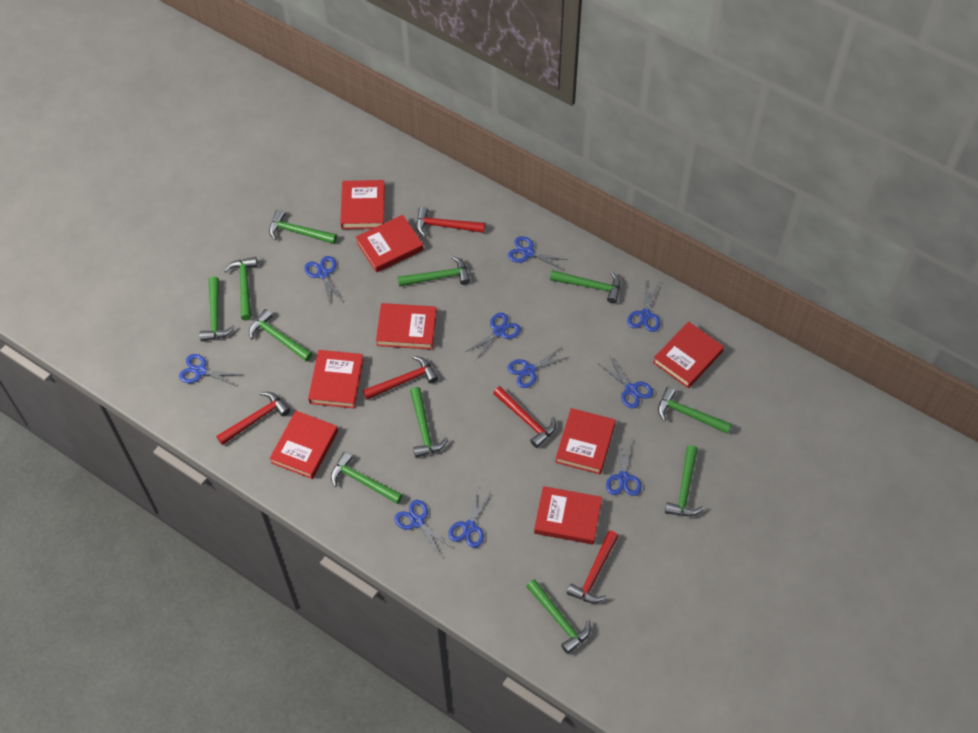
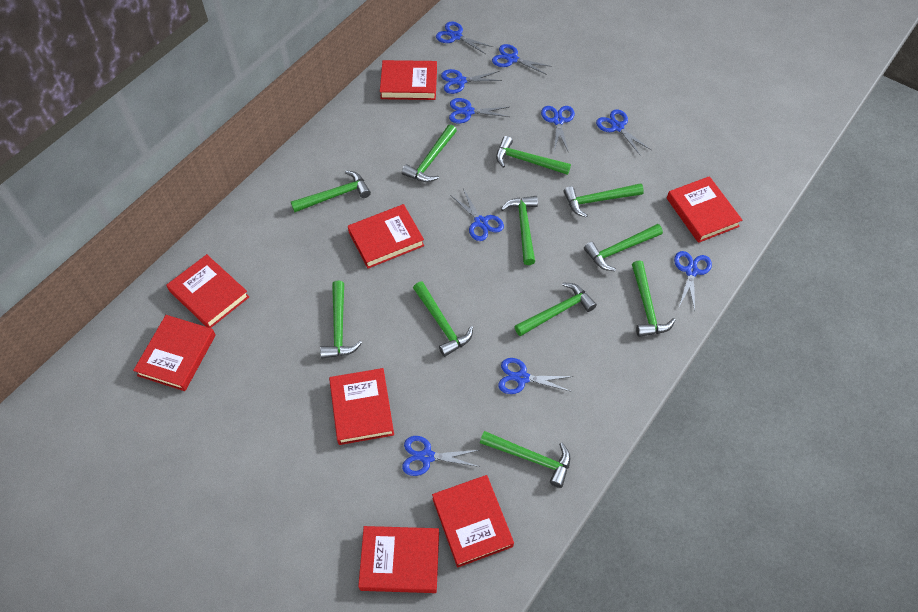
red hammer: 5 -> 0

